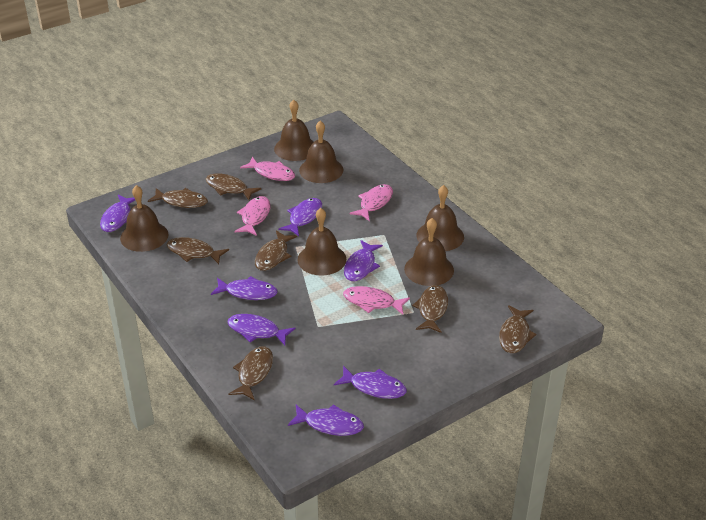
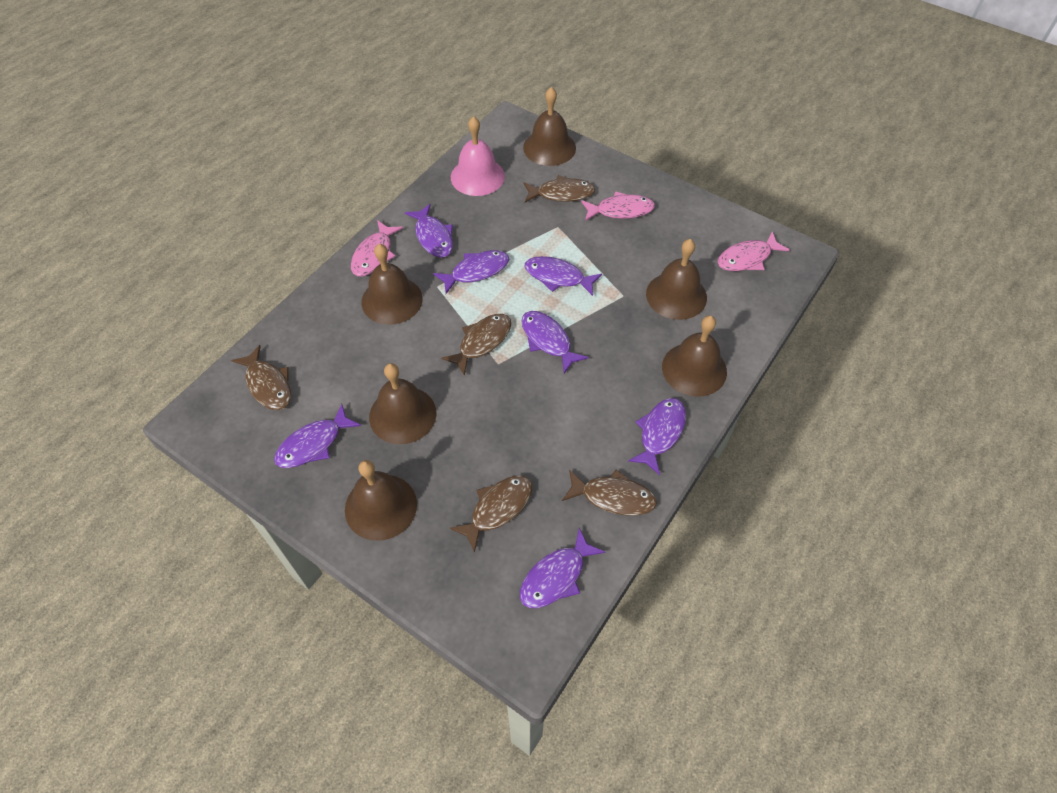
brown fish: 7 -> 5
pink bell: 0 -> 1
pink fish: 4 -> 3

